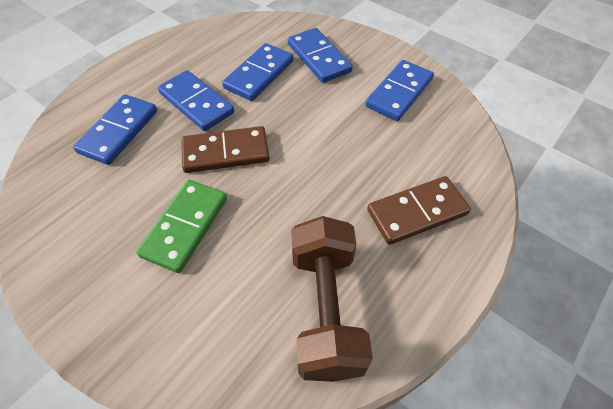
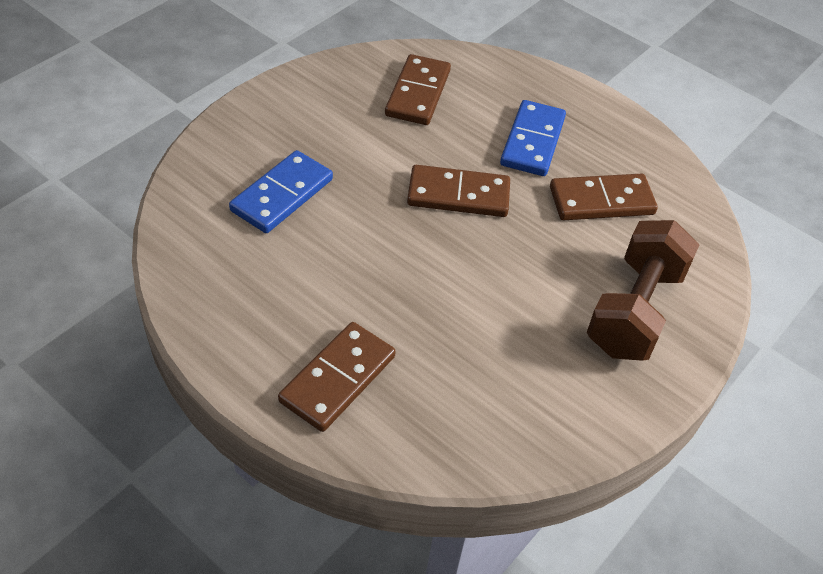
blue domino: 5 -> 2
brown domino: 2 -> 4
green domino: 1 -> 0

